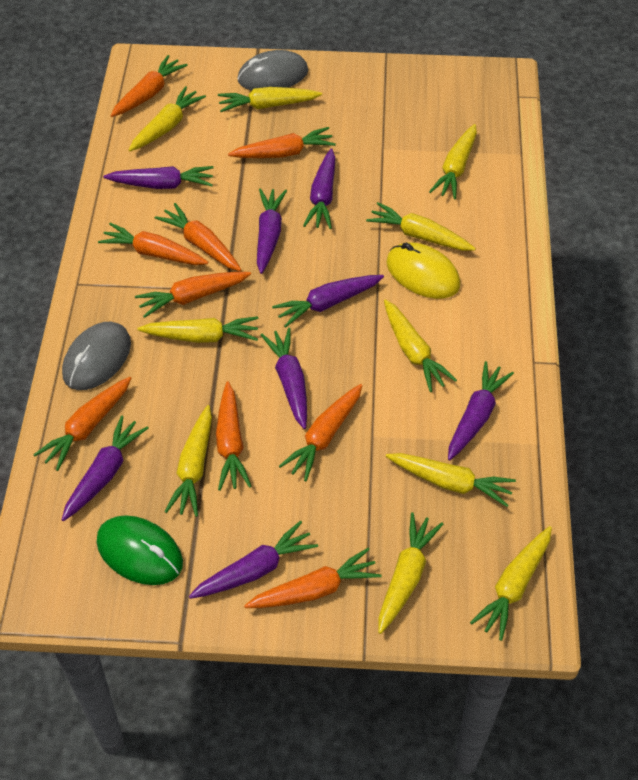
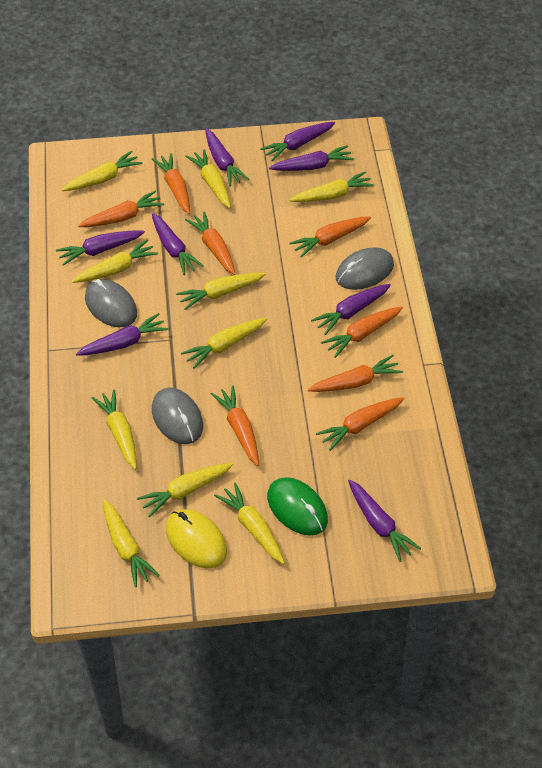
grey mouse: 2 -> 3
orange carrot: 9 -> 8

